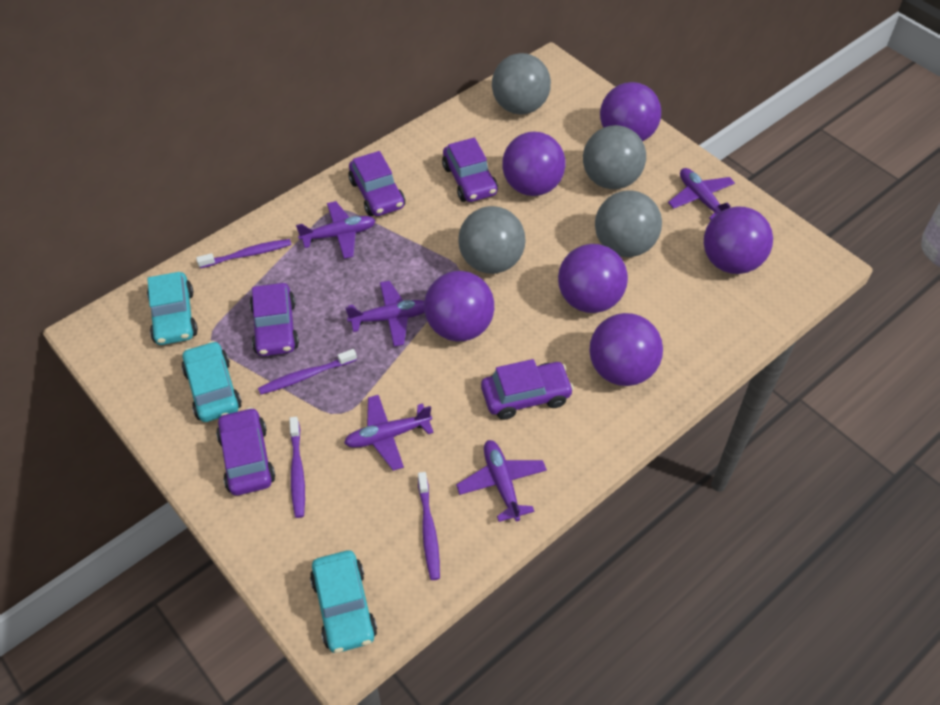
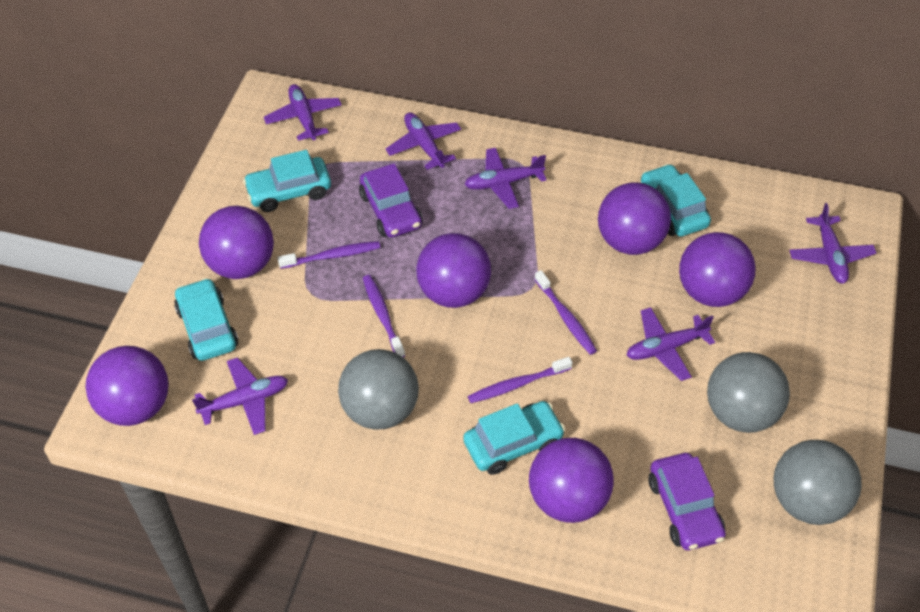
grey ball: 4 -> 3
purple car: 5 -> 2
purple plane: 5 -> 6
turquoise car: 3 -> 4

